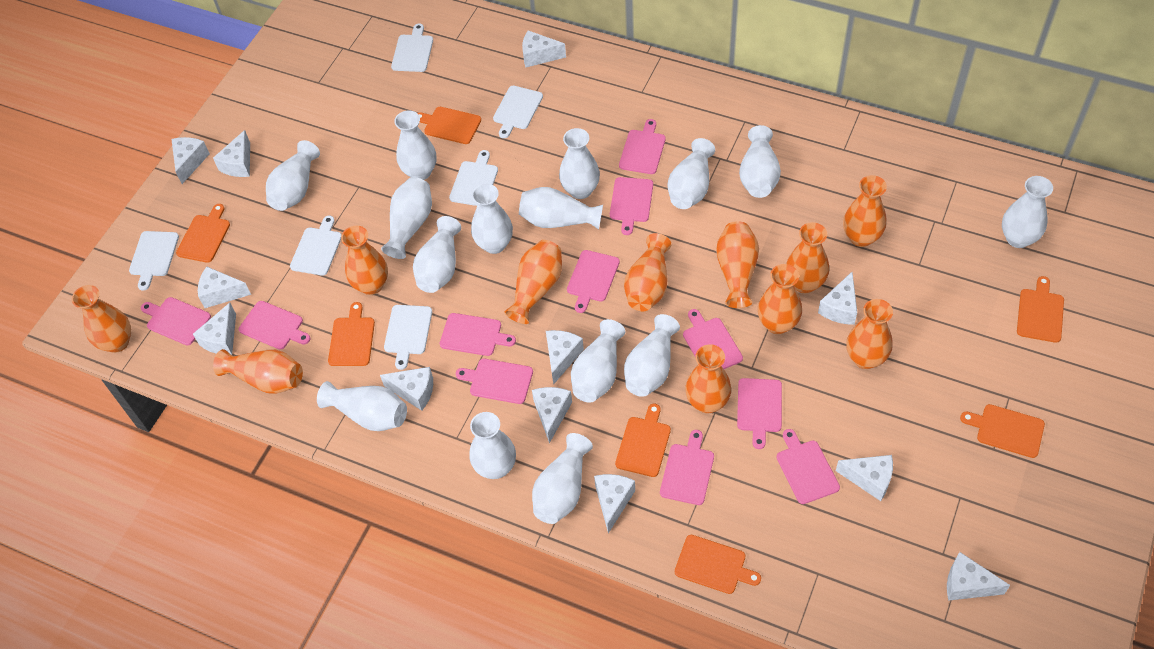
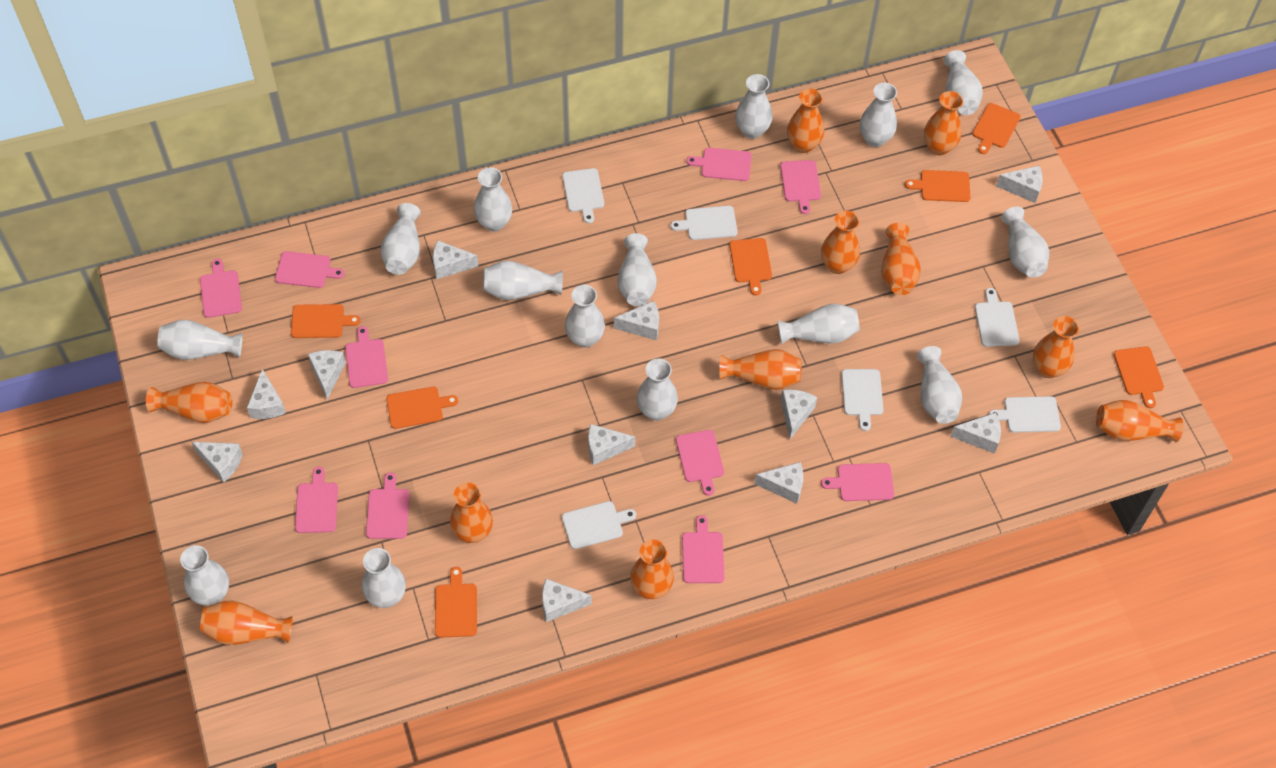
pink cutting board: 11 -> 10
white cheese: 12 -> 11

